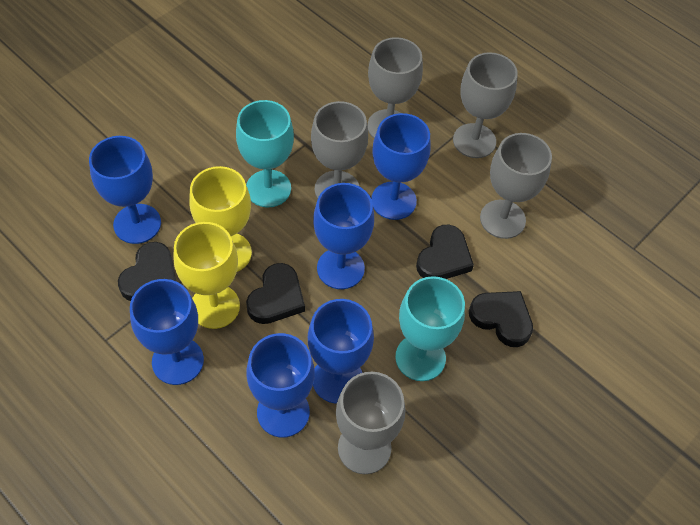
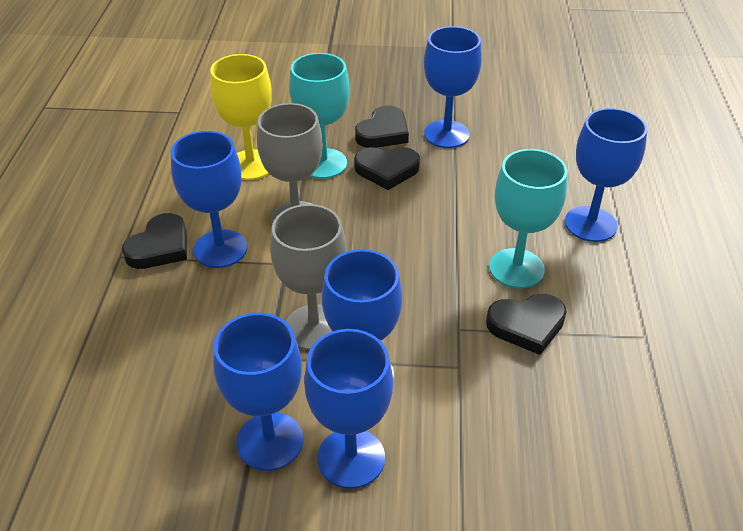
grey goblet: 5 -> 2
yellow goblet: 2 -> 1

